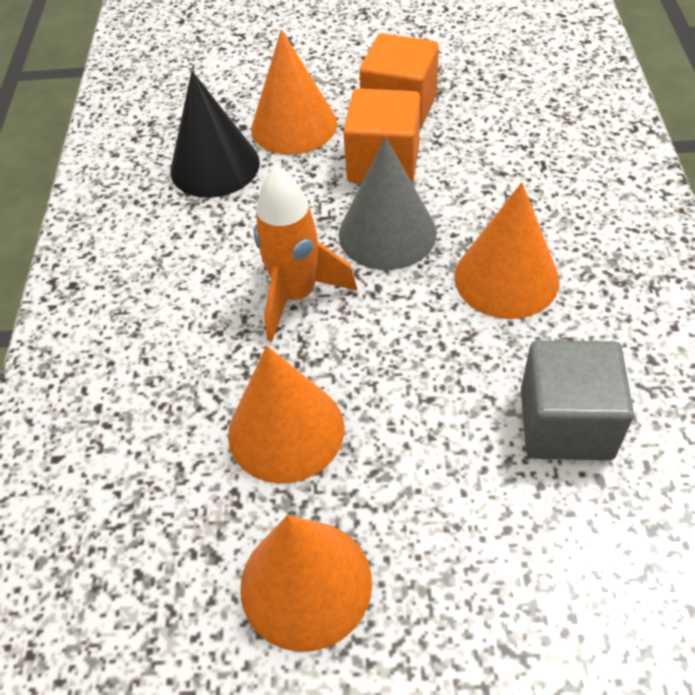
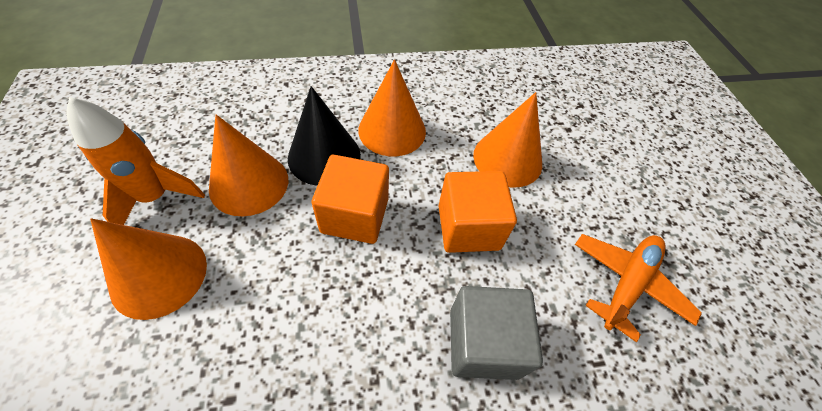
grey cone: 1 -> 0
orange plane: 0 -> 1

